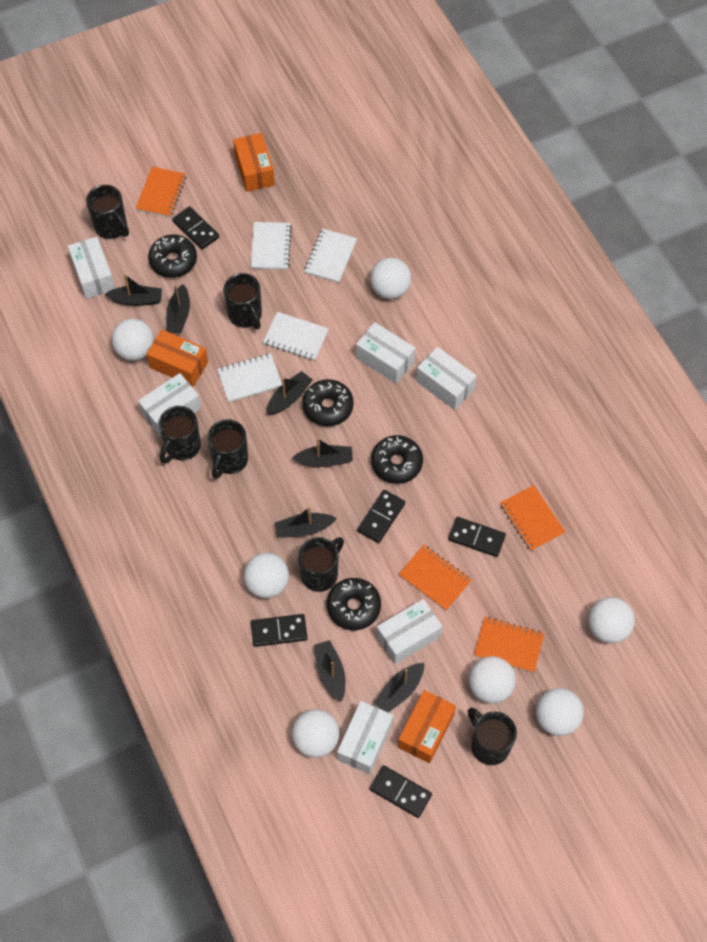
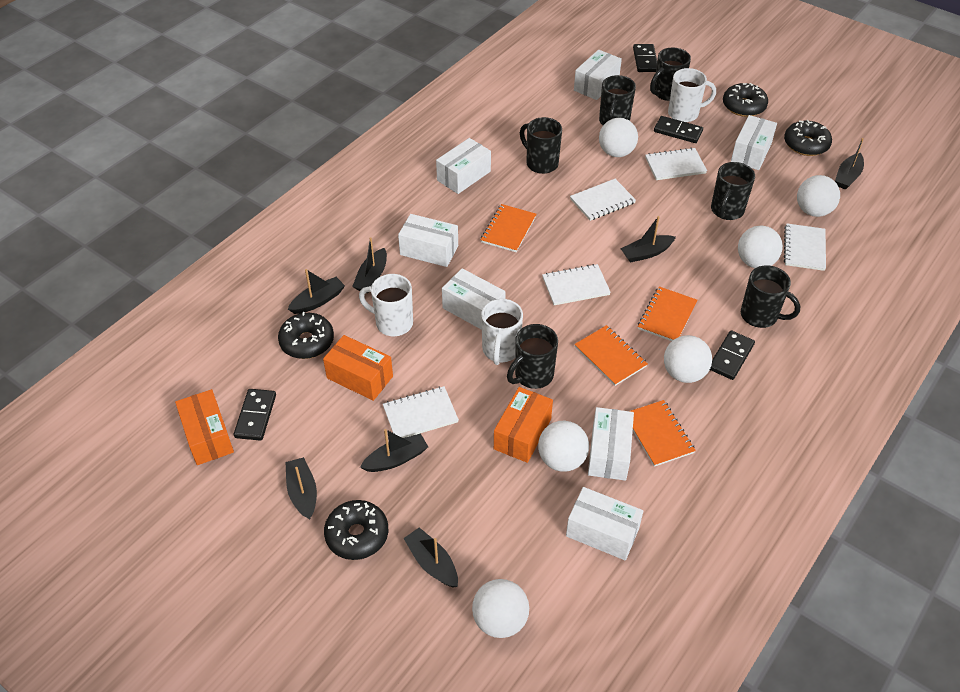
black domino: 5 -> 4
white ball: 7 -> 6
white box: 6 -> 7
white mug: 0 -> 3
white notebook: 4 -> 5

